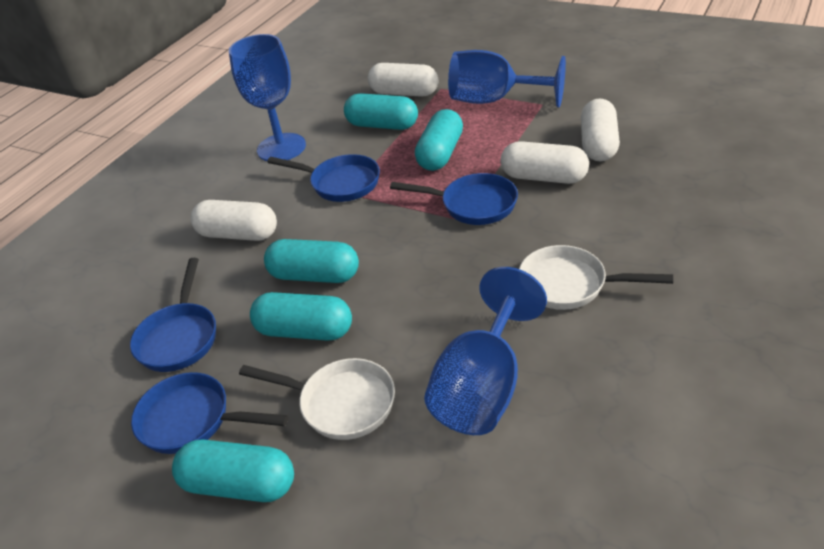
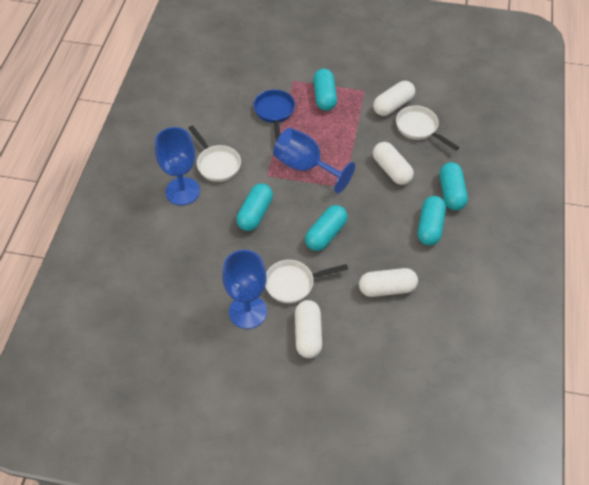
blue pan: 4 -> 1
white pan: 2 -> 3

